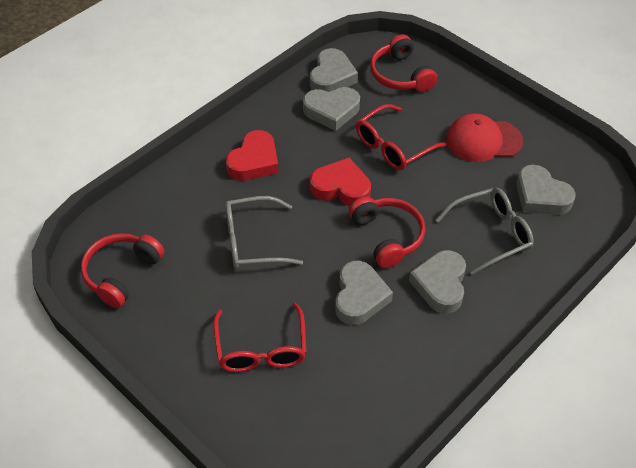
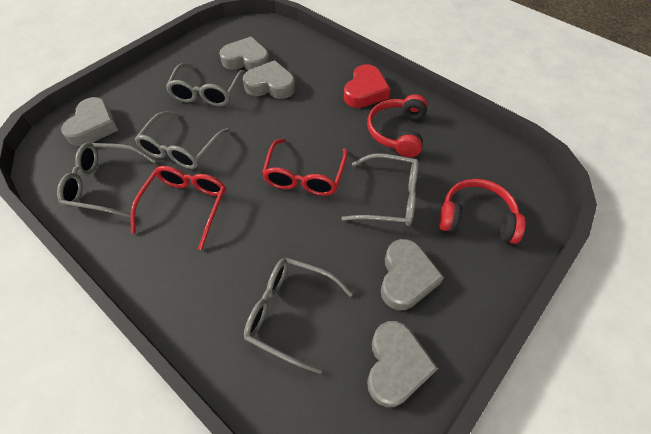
grey glasses: 2 -> 5
red cap: 1 -> 0
red headphones: 3 -> 2
red heart: 2 -> 1

